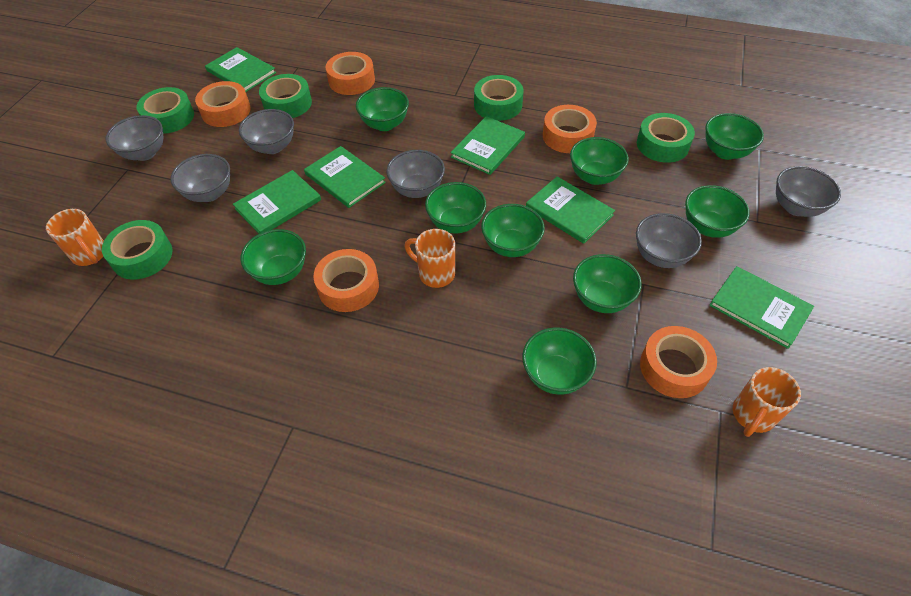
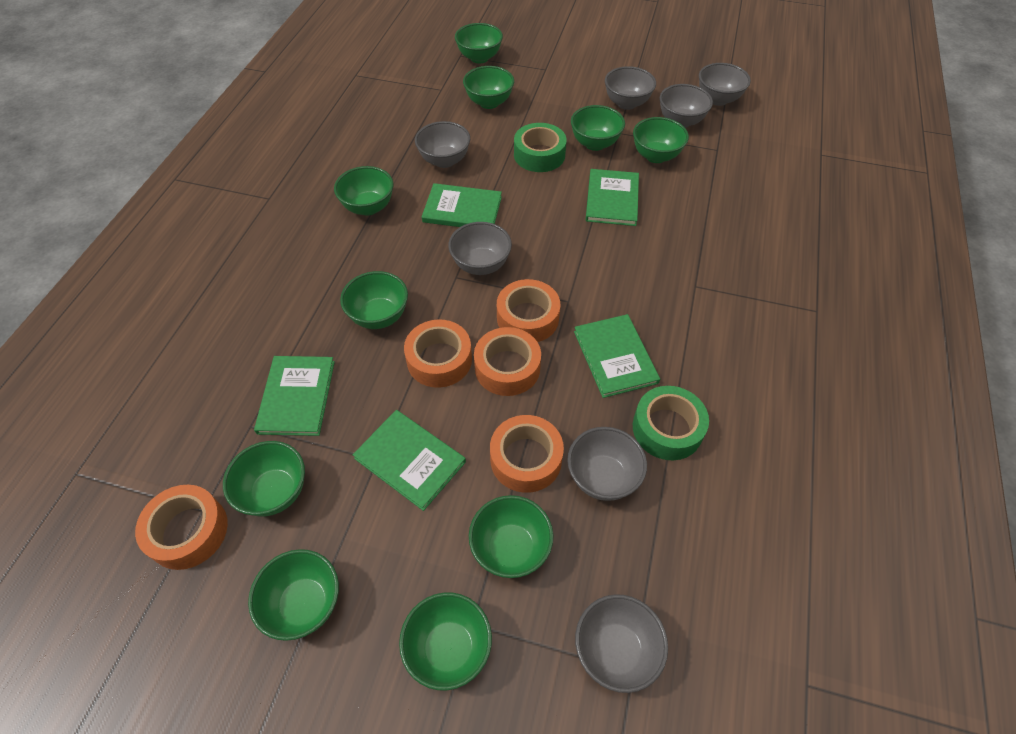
green book: 6 -> 5
green bowl: 9 -> 10
green tape: 5 -> 2
grey bowl: 6 -> 7
orange mug: 3 -> 0

